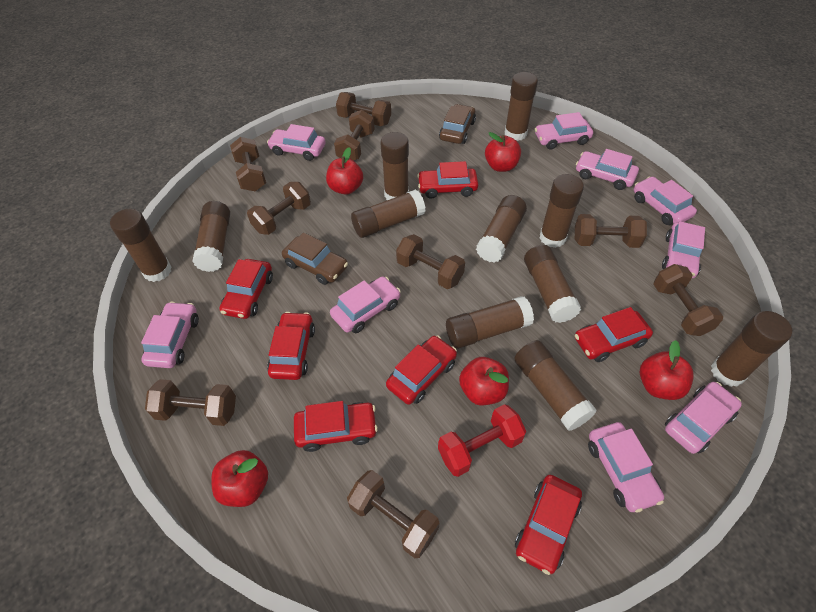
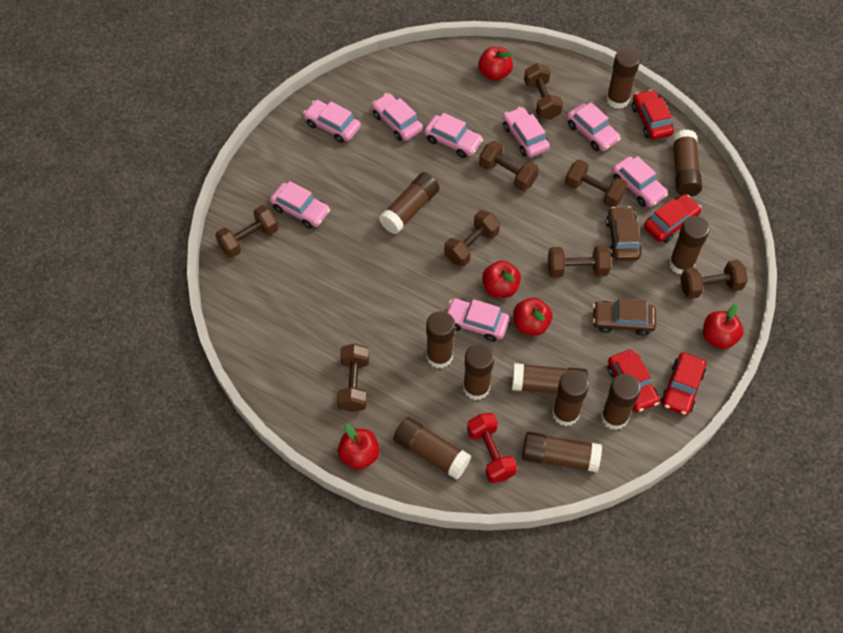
brown dumbbell: 9 -> 8
pink car: 9 -> 8
red car: 7 -> 4

